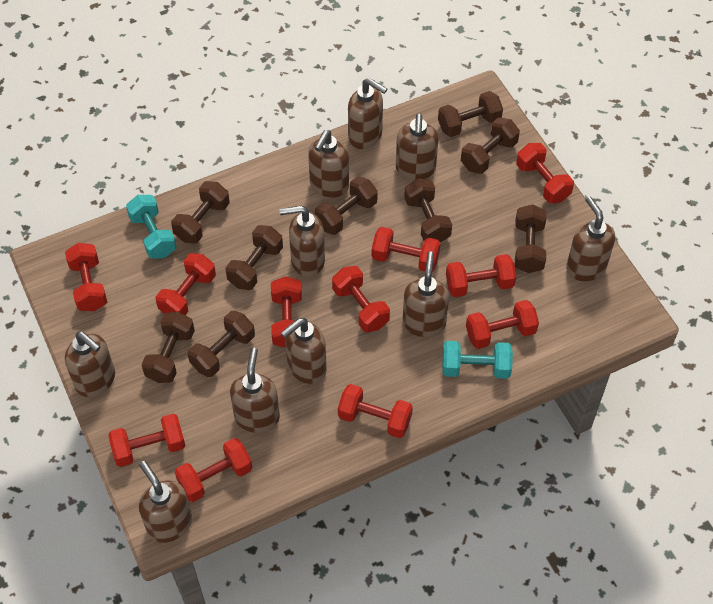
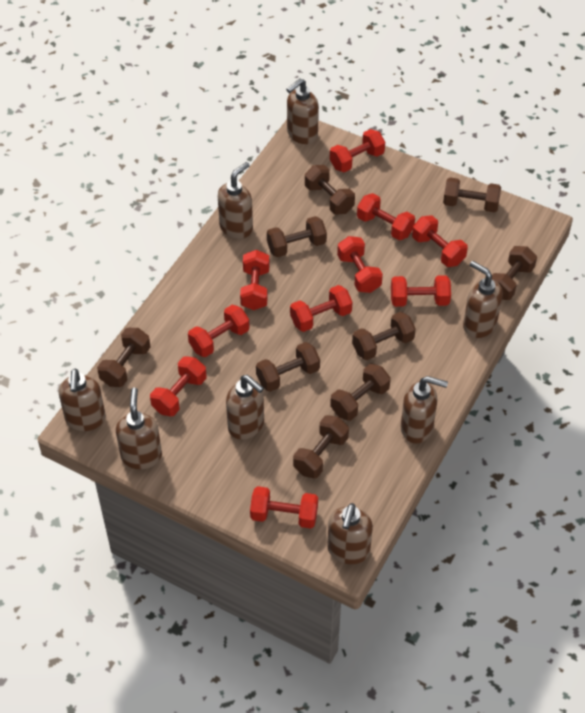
brown soap dispenser: 10 -> 8
red dumbbell: 11 -> 10
turquoise dumbbell: 2 -> 0

